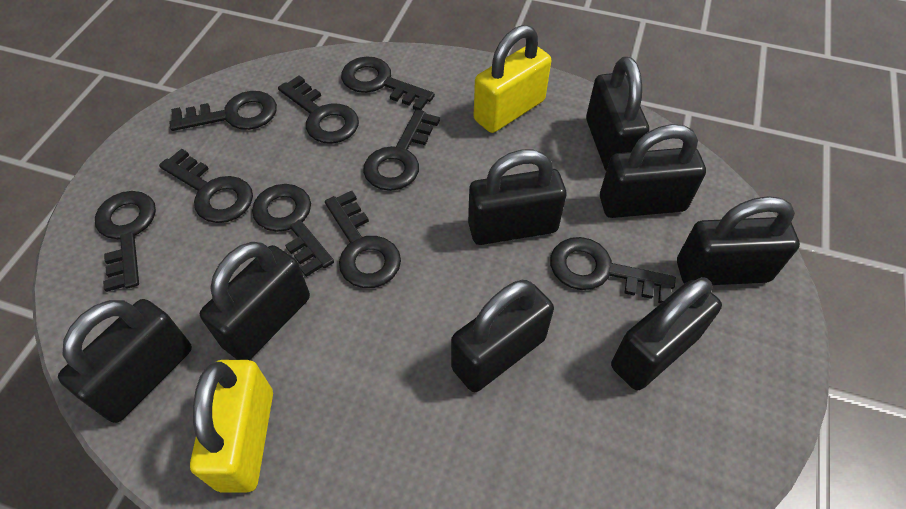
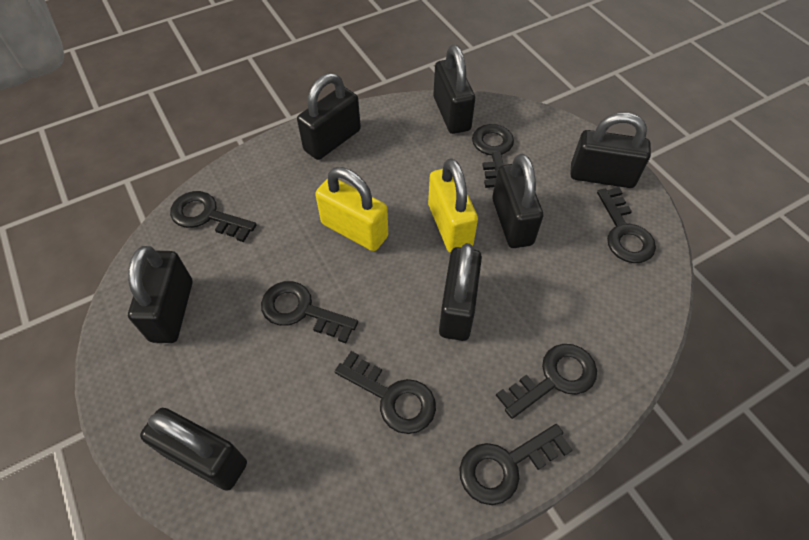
black key: 9 -> 7
black padlock: 8 -> 7

